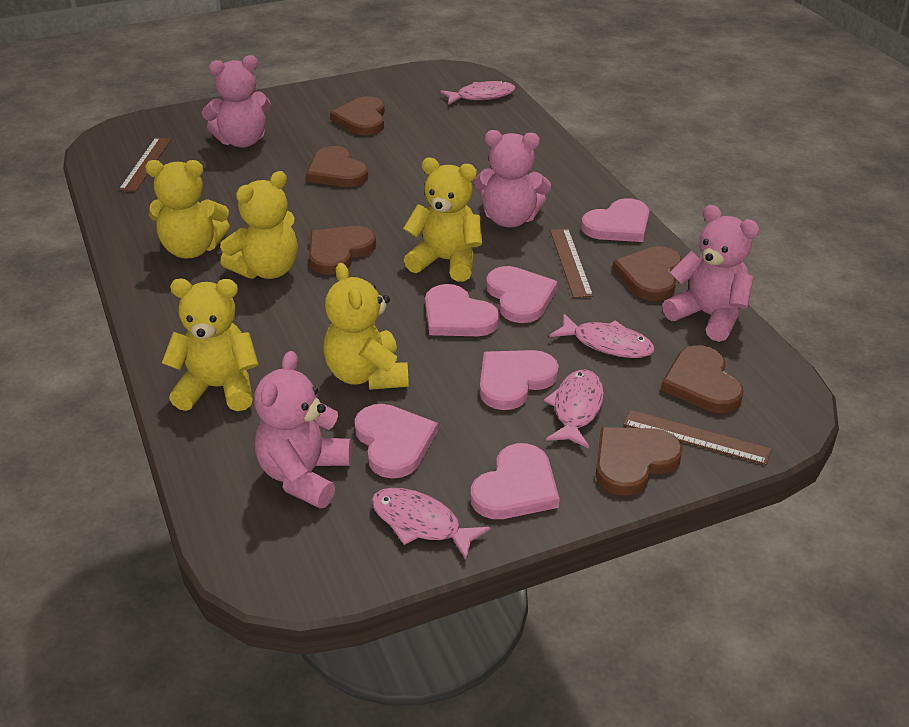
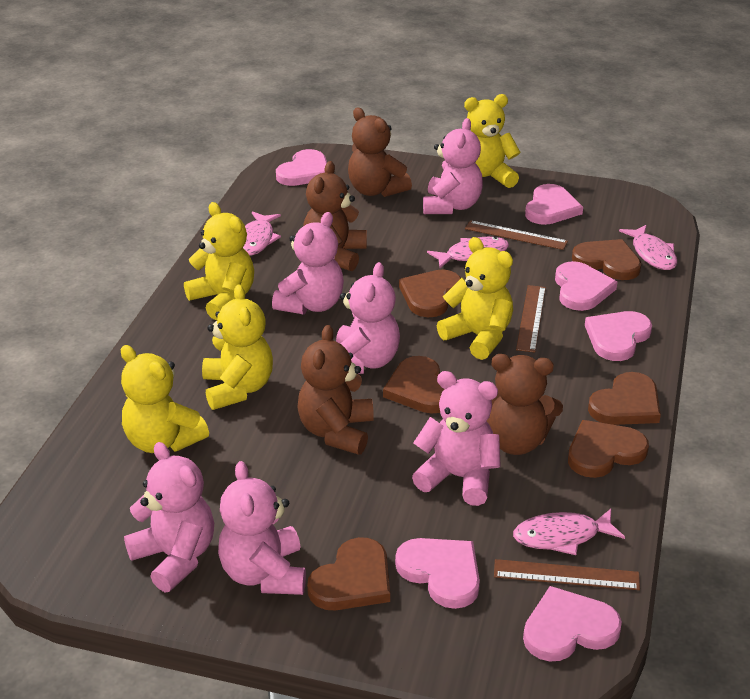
brown teddy bear: 0 -> 4
pink teddy bear: 4 -> 6

